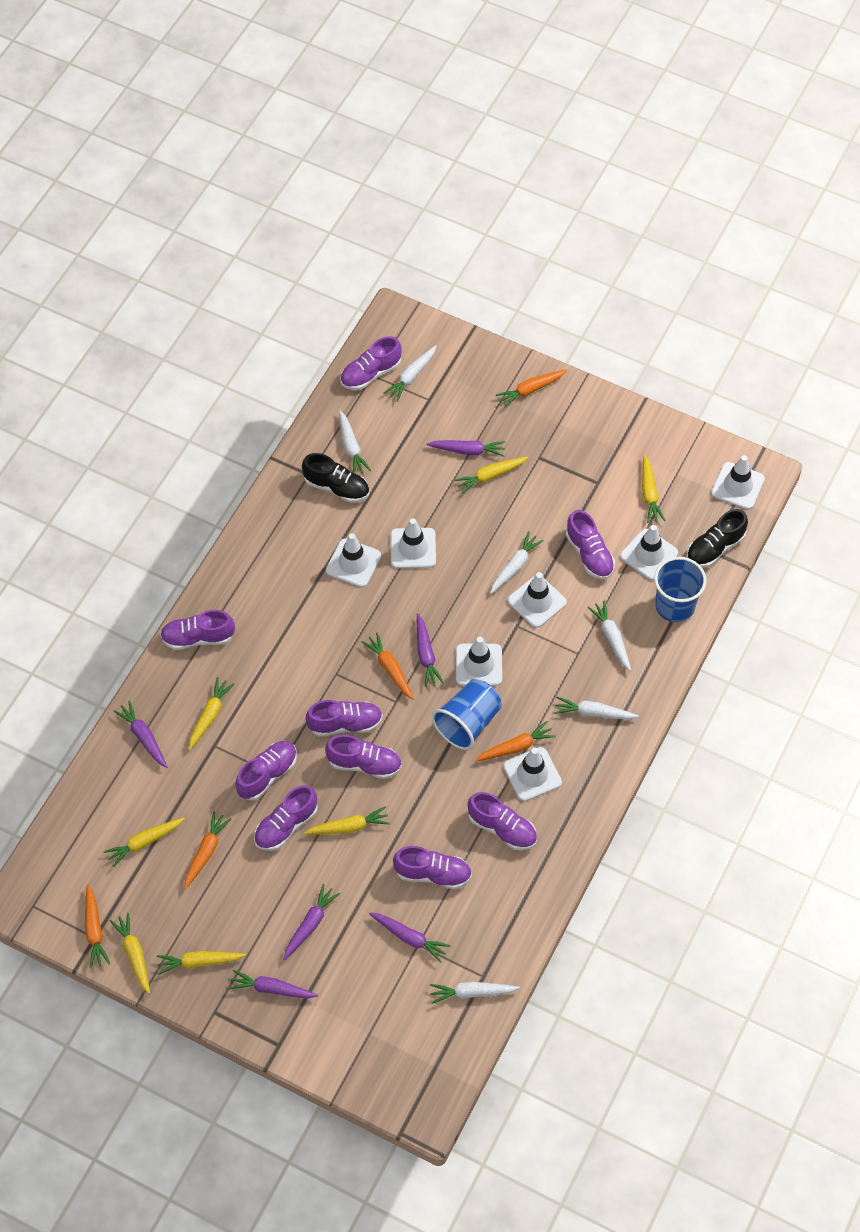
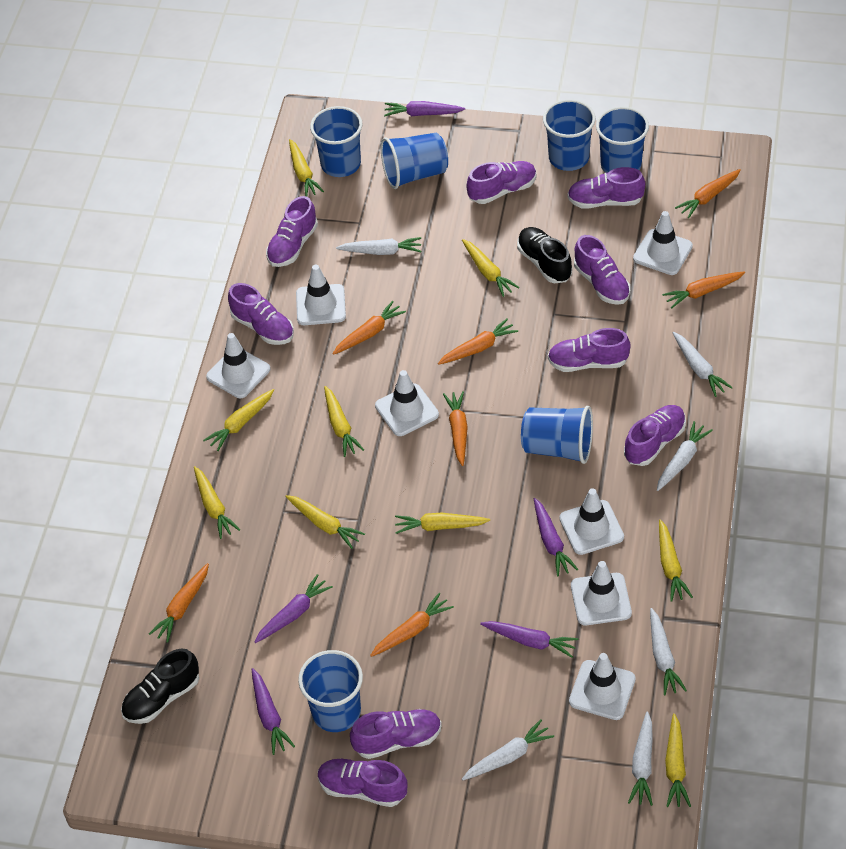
blue cup: 2 -> 6
orange carrot: 5 -> 7
purple carrot: 6 -> 5
yellow carrot: 7 -> 9

